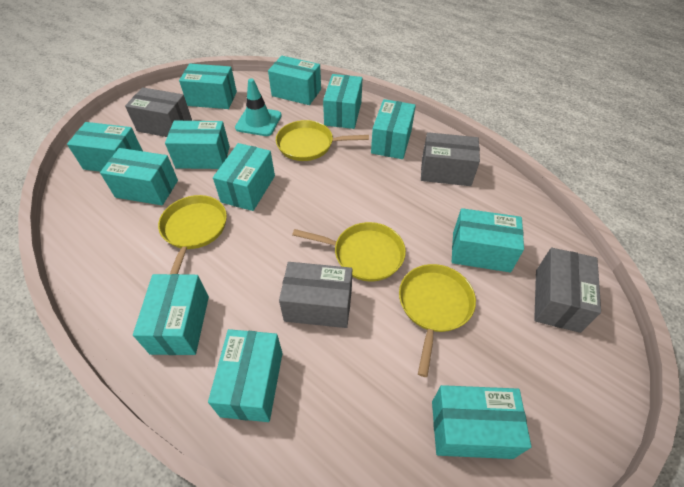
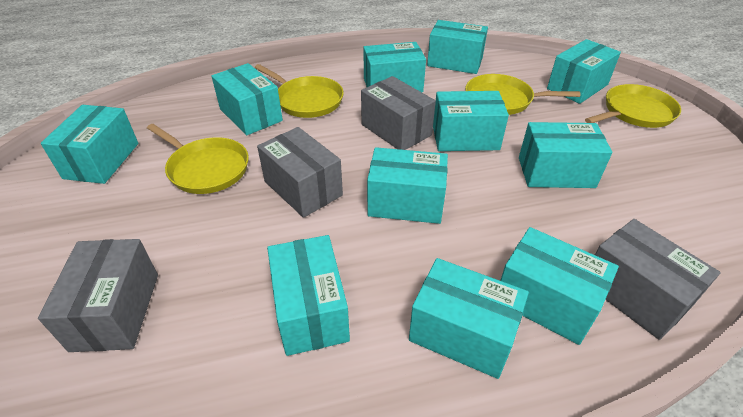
turquoise box: 12 -> 11
turquoise traffic cone: 1 -> 0

